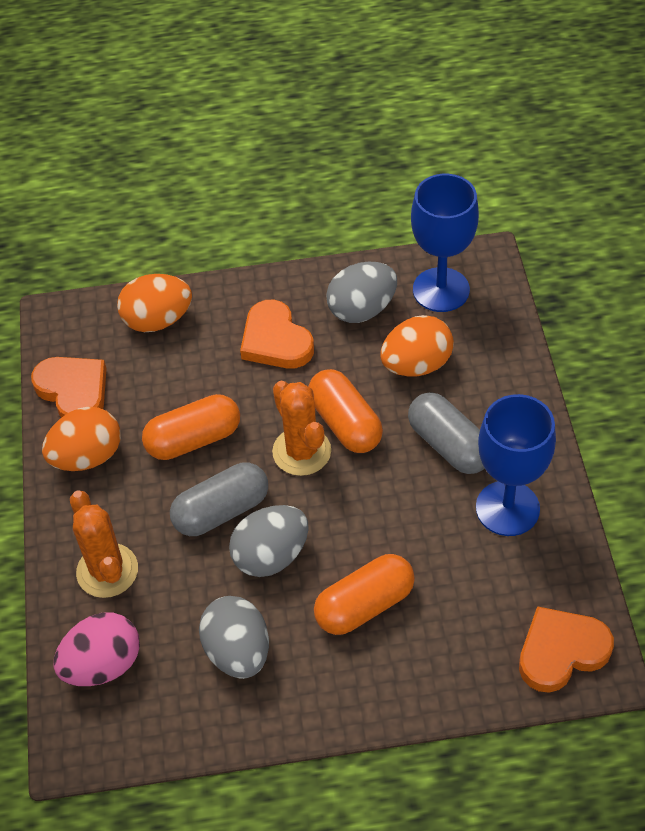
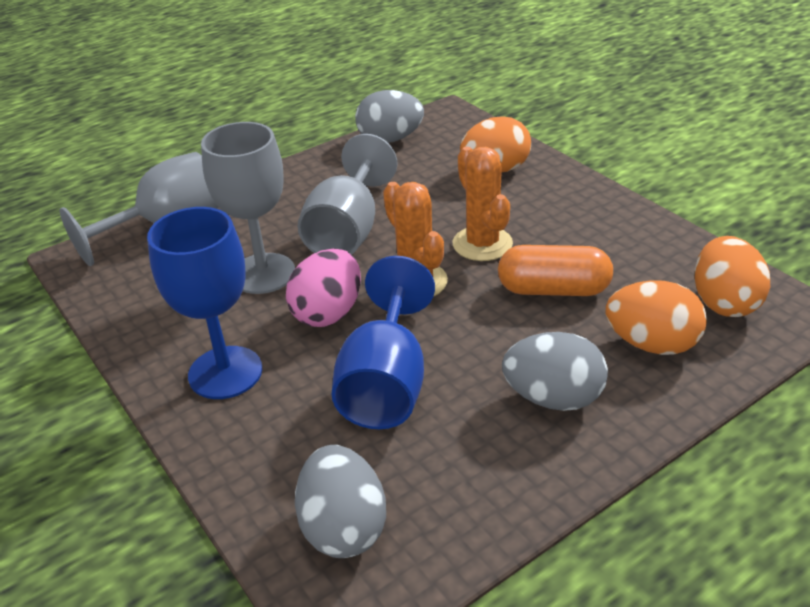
grey capsule: 2 -> 0
grey goblet: 0 -> 3
orange capsule: 3 -> 1
orange heart: 3 -> 0

